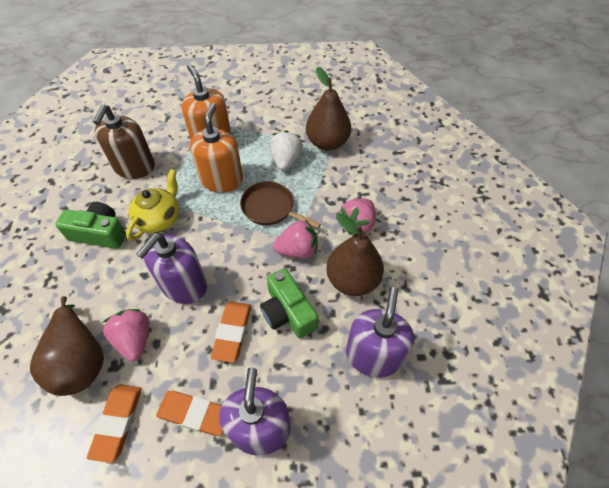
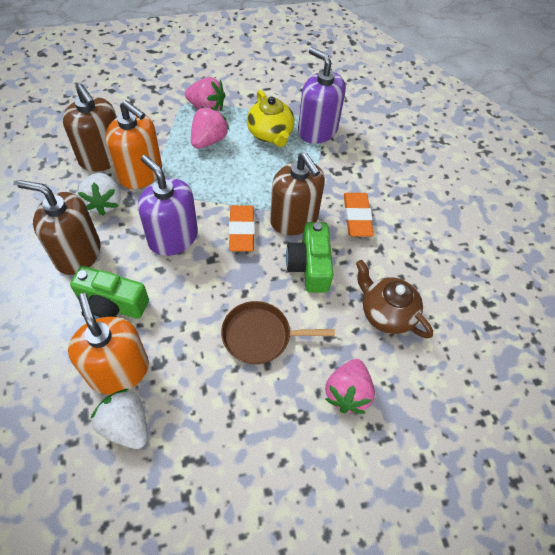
brown pear: 3 -> 0
brown soap dispenser: 1 -> 3
brown teapot: 0 -> 1
orange eraser: 3 -> 2
purple soap dispenser: 3 -> 2
white strawberry: 1 -> 2

